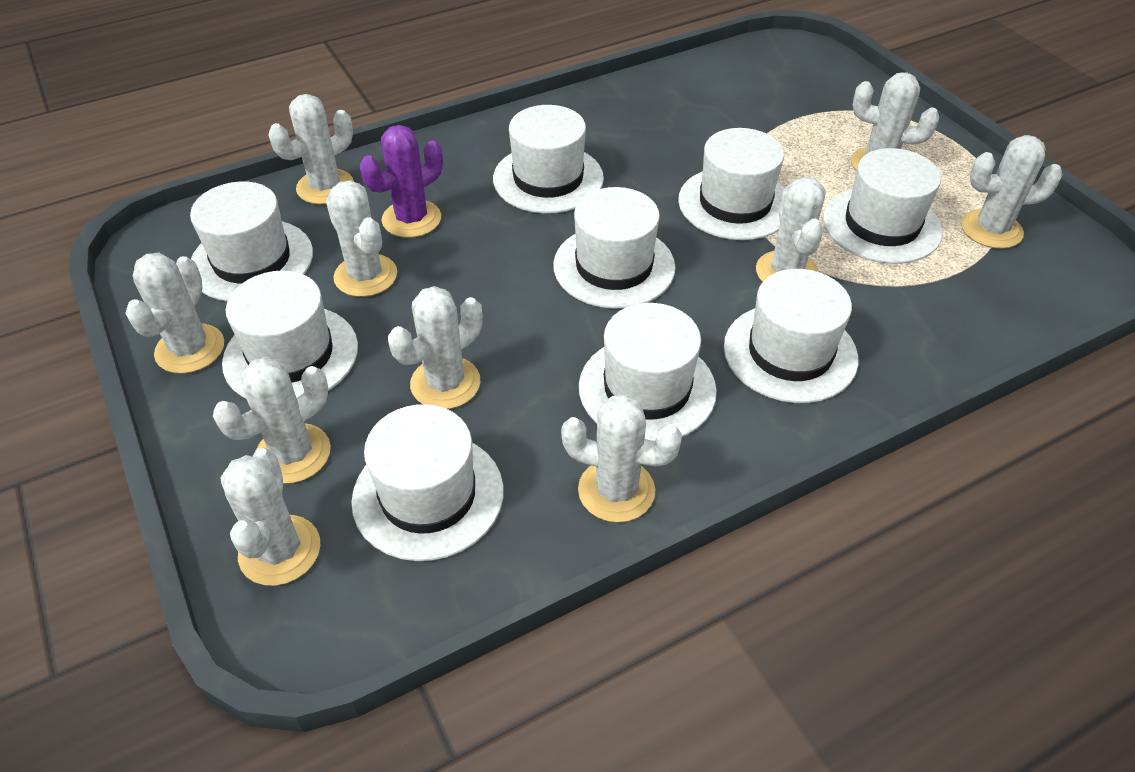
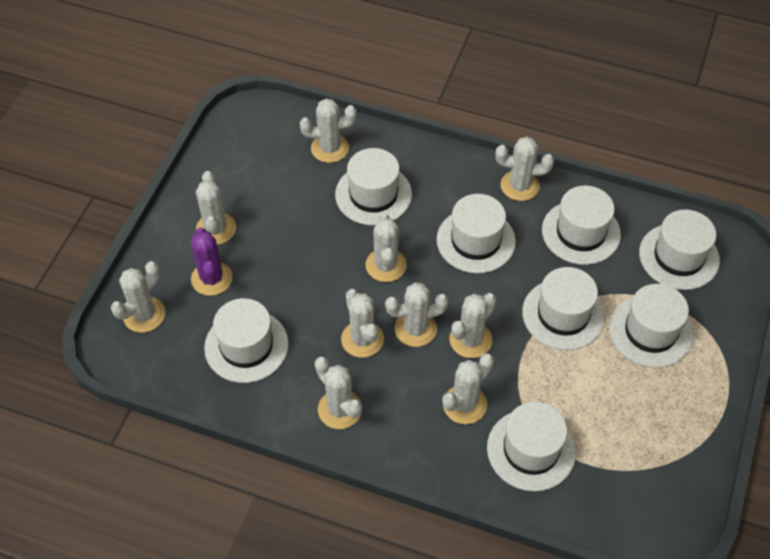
white hat: 9 -> 8

